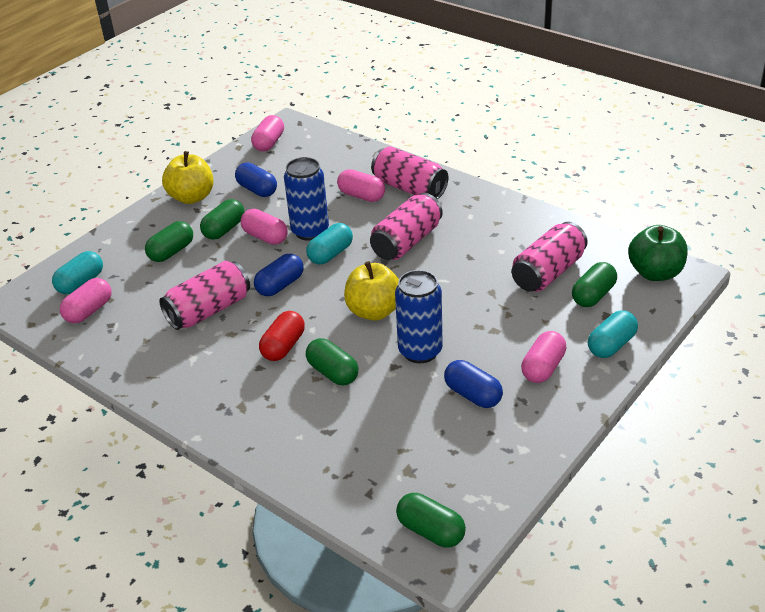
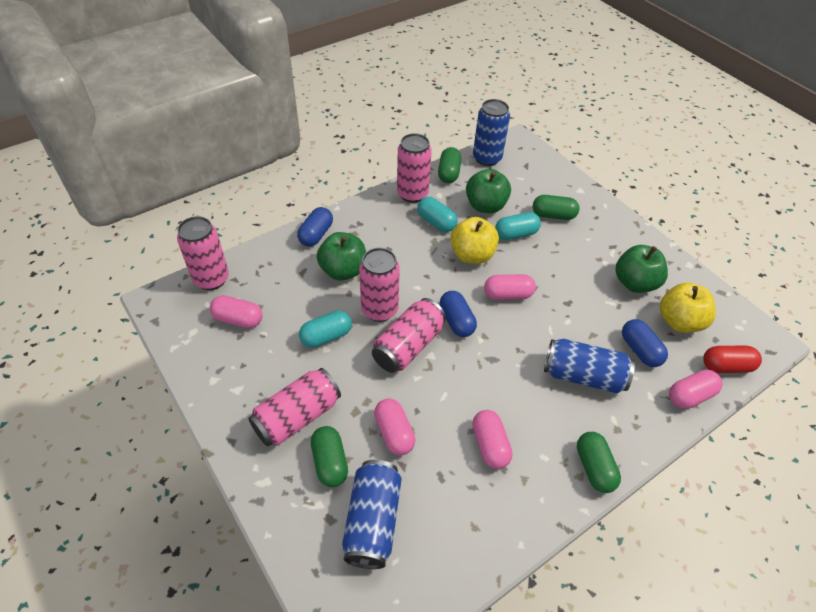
blue can: 2 -> 3
green apple: 1 -> 3
green capsule: 5 -> 4
pink can: 4 -> 5

